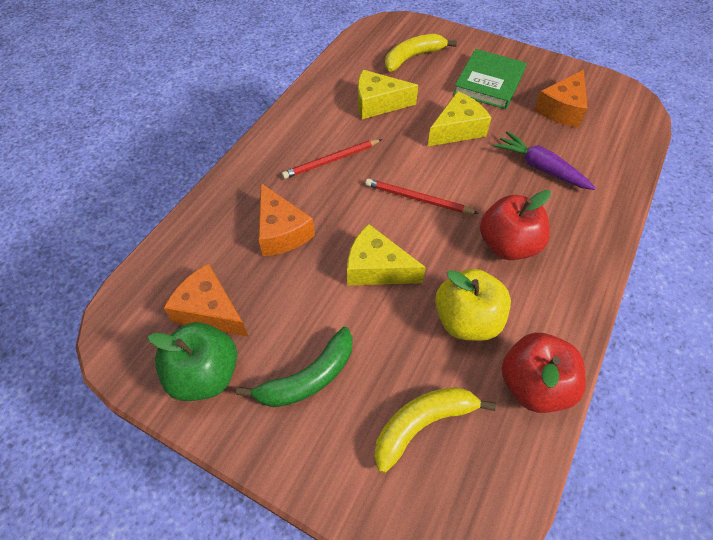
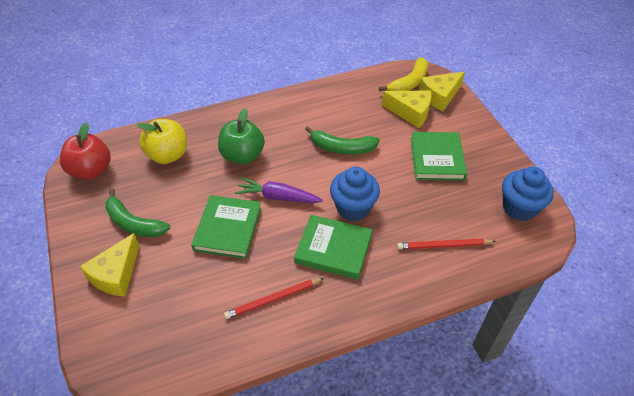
blue cupcake: 0 -> 2
green banana: 1 -> 2
green book: 1 -> 3
orange cheese: 3 -> 0
red apple: 2 -> 1
yellow banana: 2 -> 1

